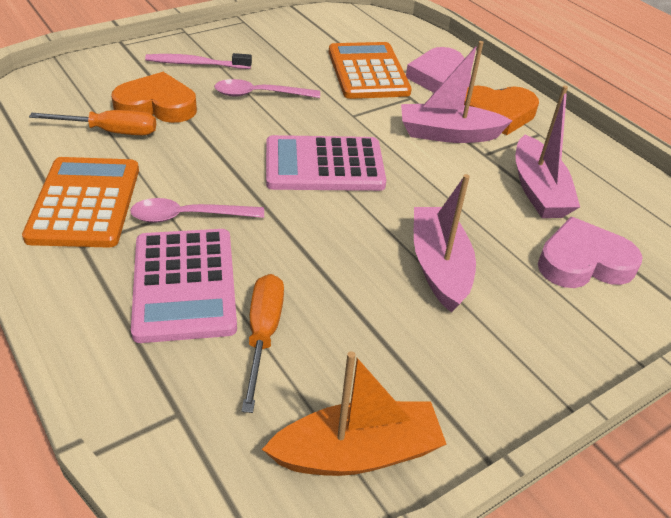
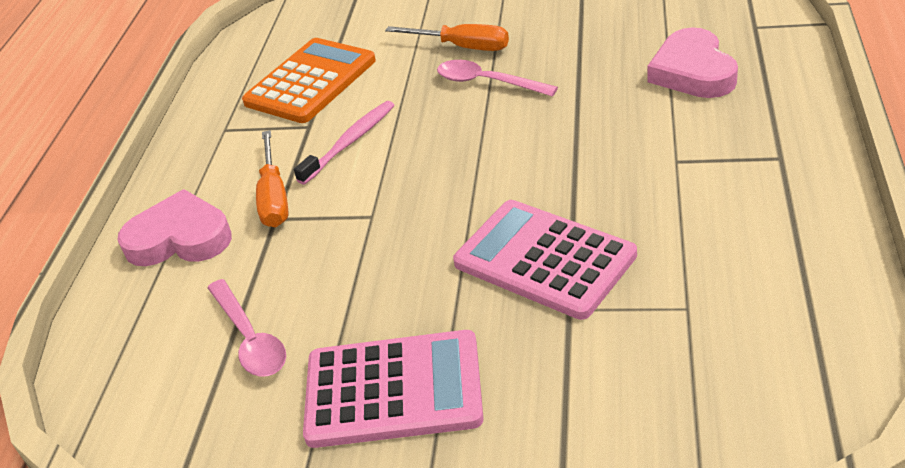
orange boat: 1 -> 0
orange calculator: 2 -> 1
orange heart: 2 -> 0
pink boat: 3 -> 0

